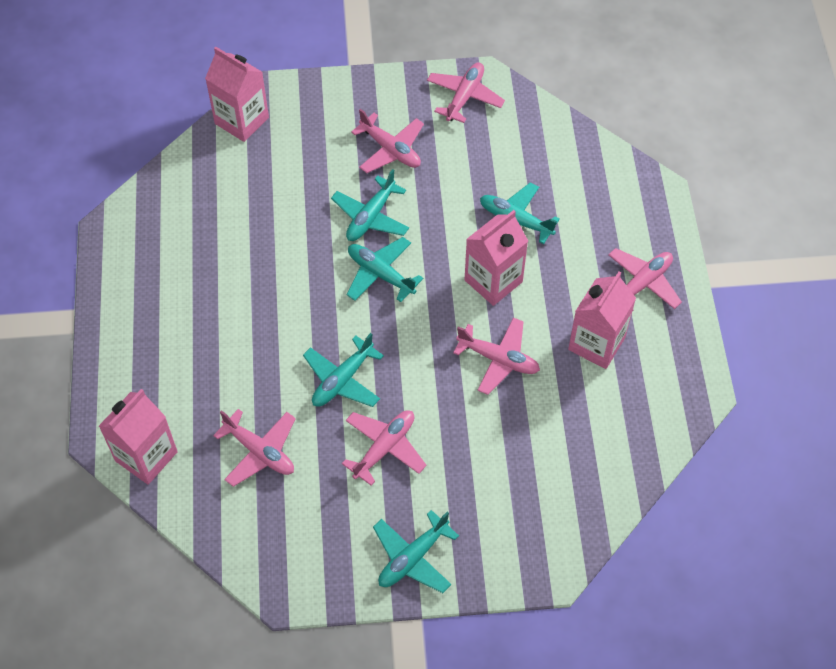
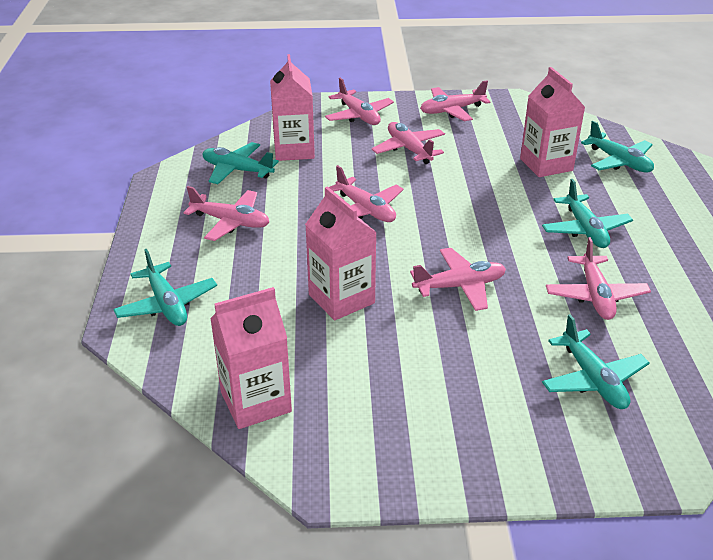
pink plane: 6 -> 7

